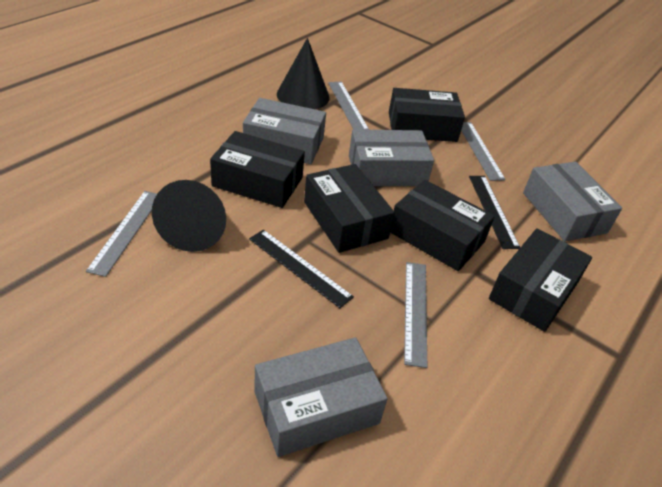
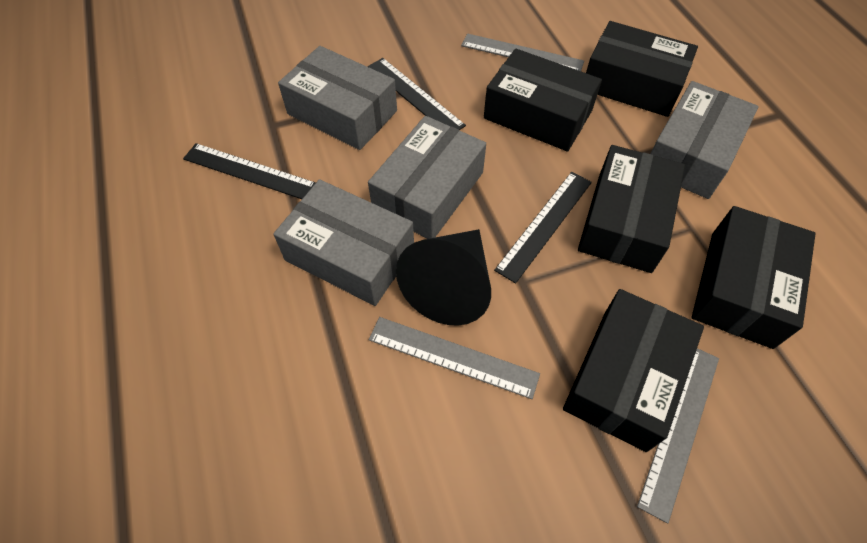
black cone: 2 -> 1
black ruler: 2 -> 3
grey ruler: 4 -> 3

